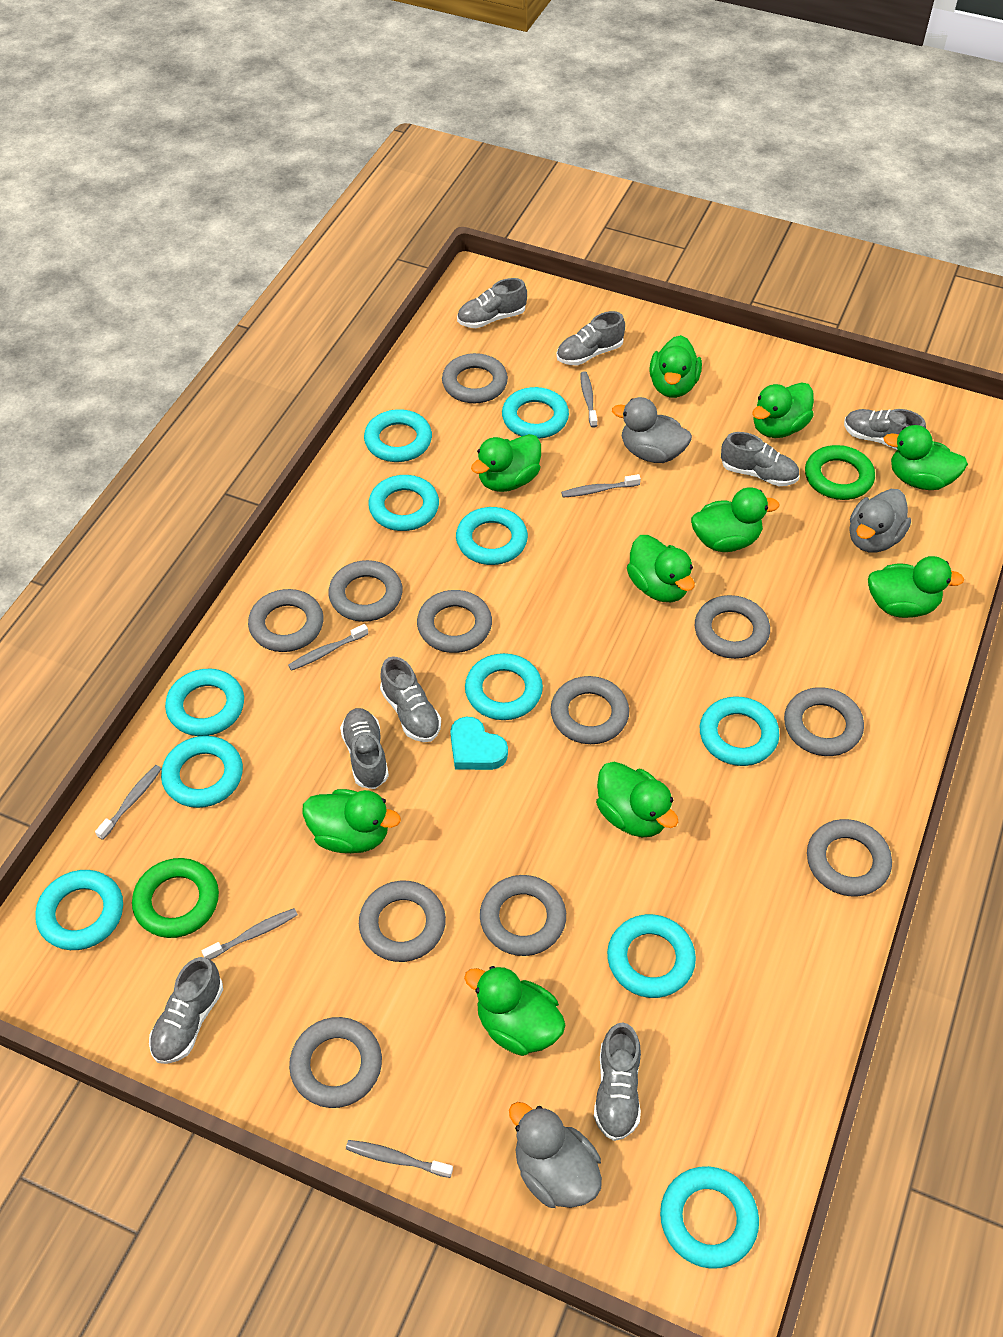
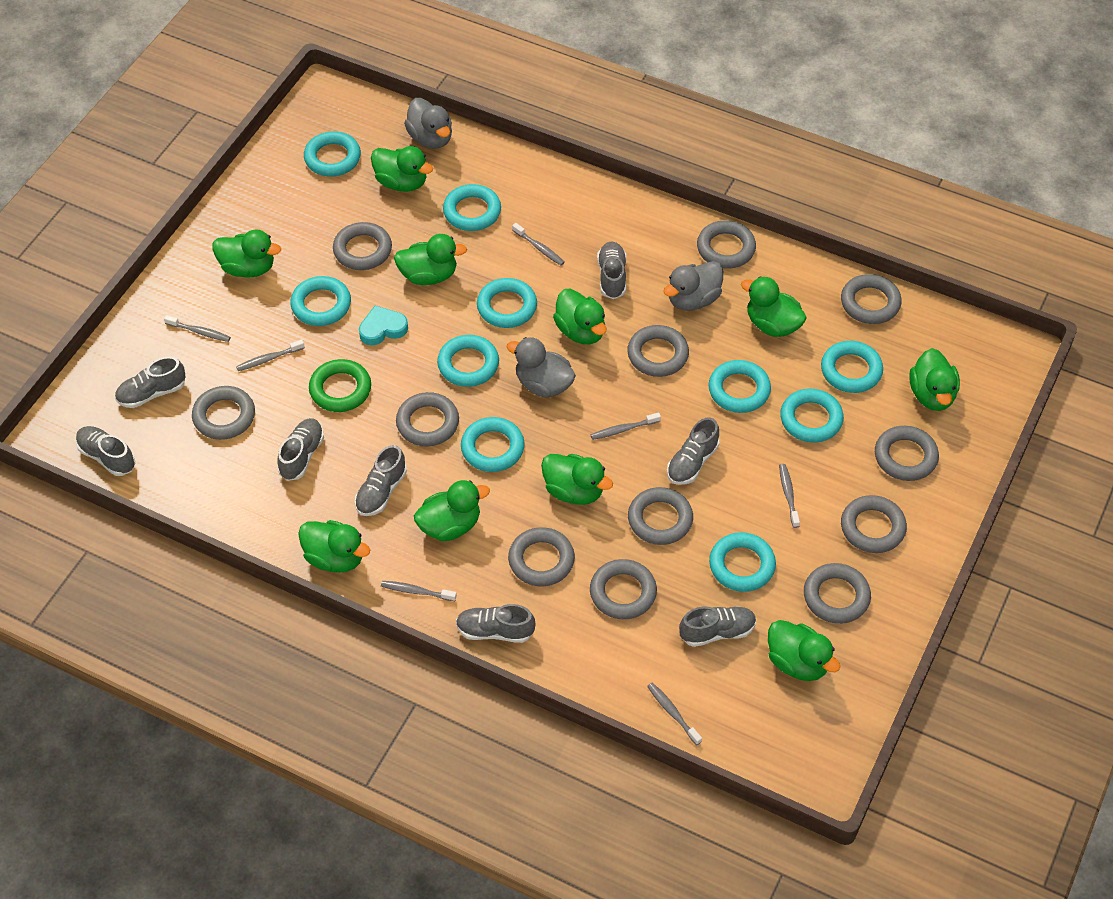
green ring: 2 -> 1
grey ring: 11 -> 12
grey toothbrush: 6 -> 7
turquoise ring: 11 -> 10

